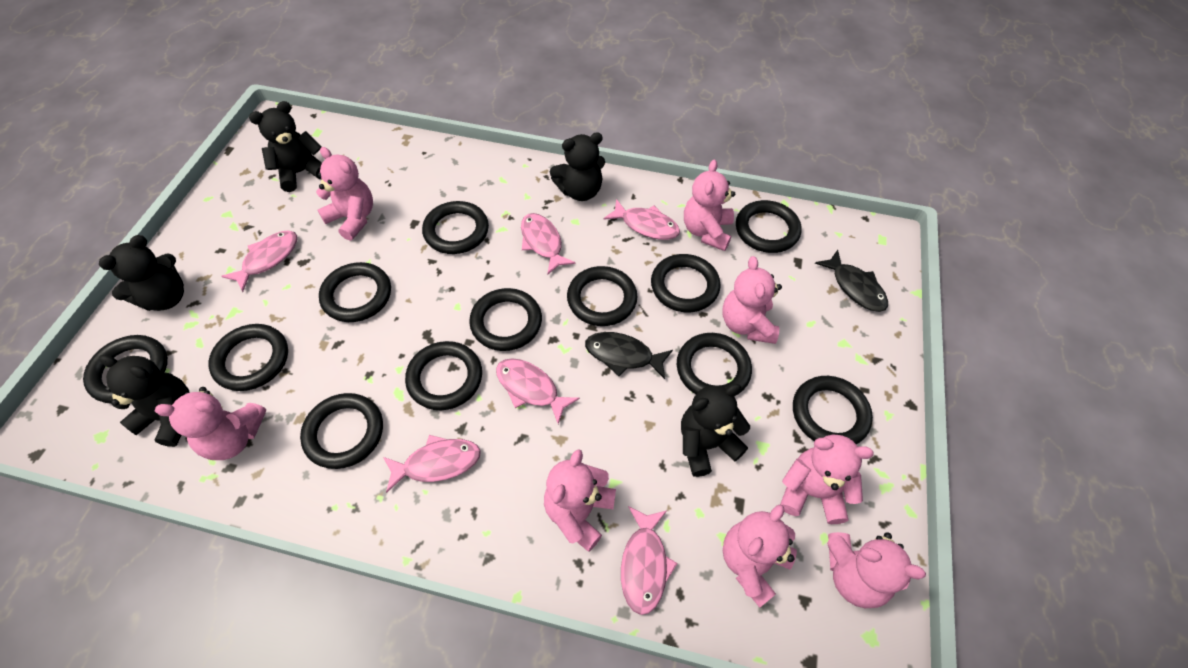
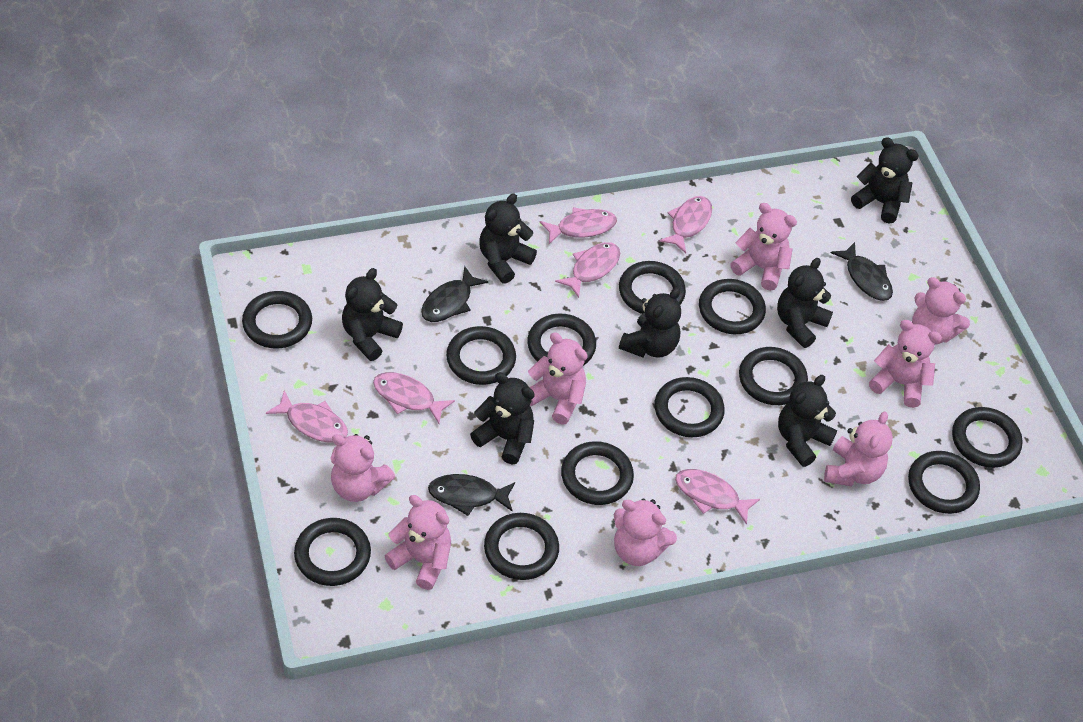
black fish: 2 -> 3
black teddy bear: 5 -> 7

